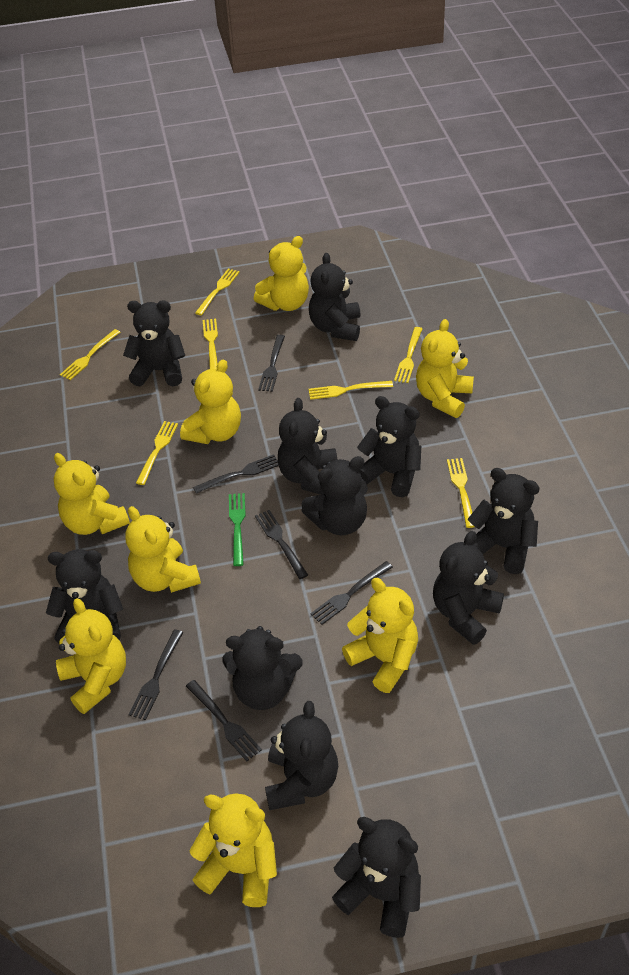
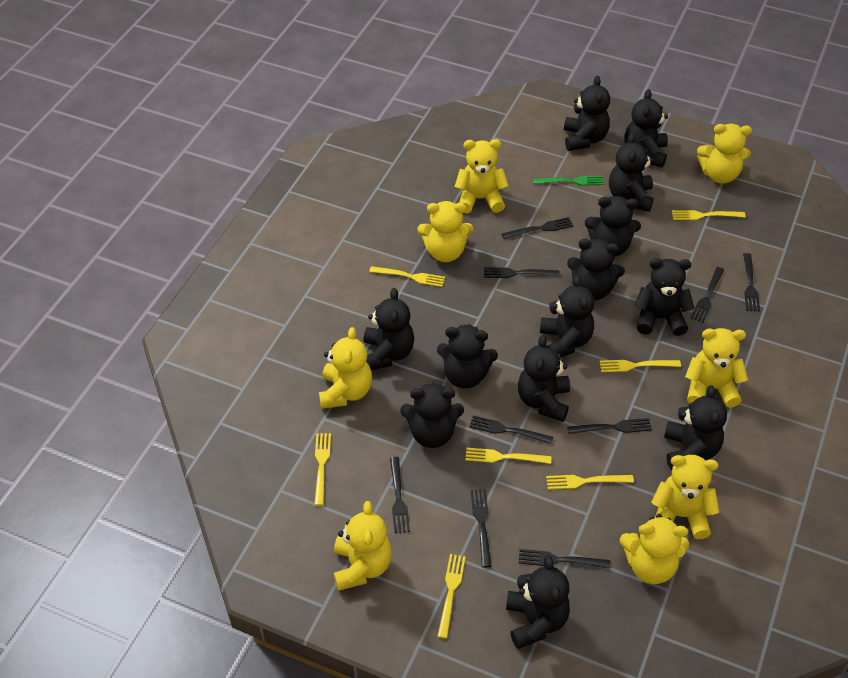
black fork: 6 -> 9
black teddy bear: 11 -> 13

